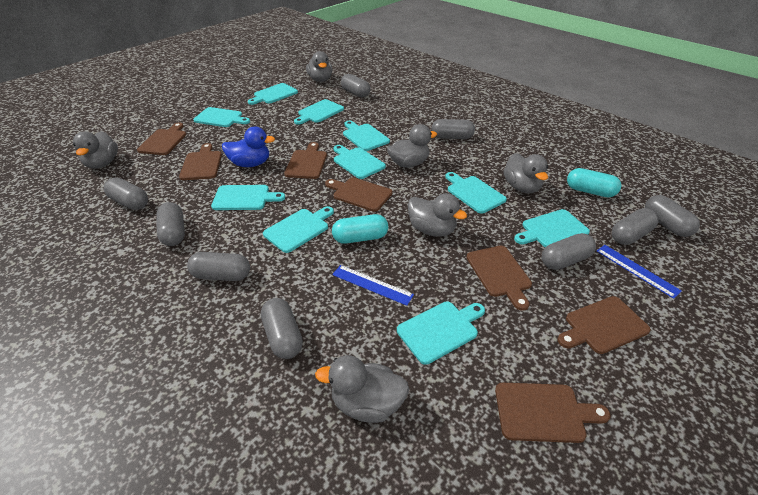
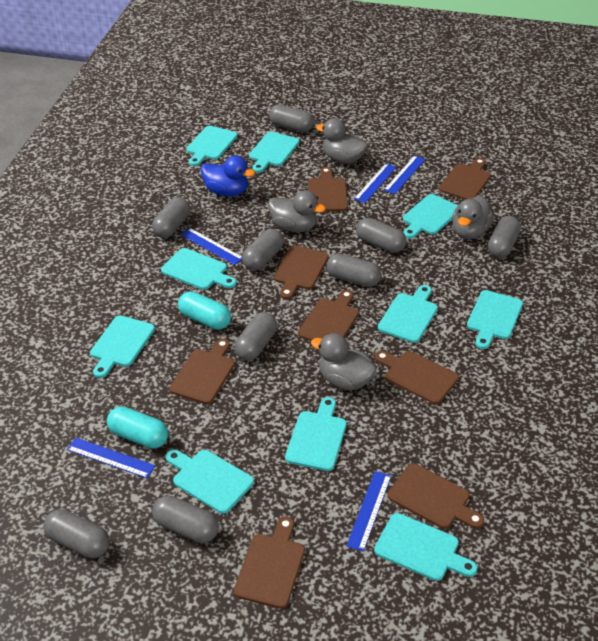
blue ruler: 2 -> 5
brown cutting board: 7 -> 8
grey duck: 6 -> 4

